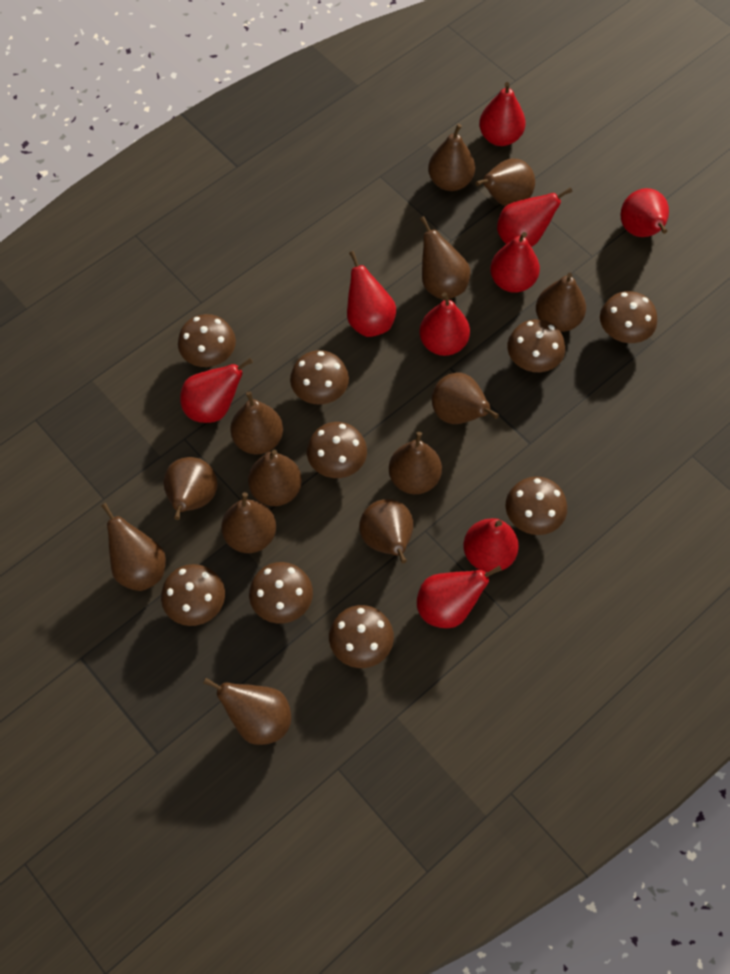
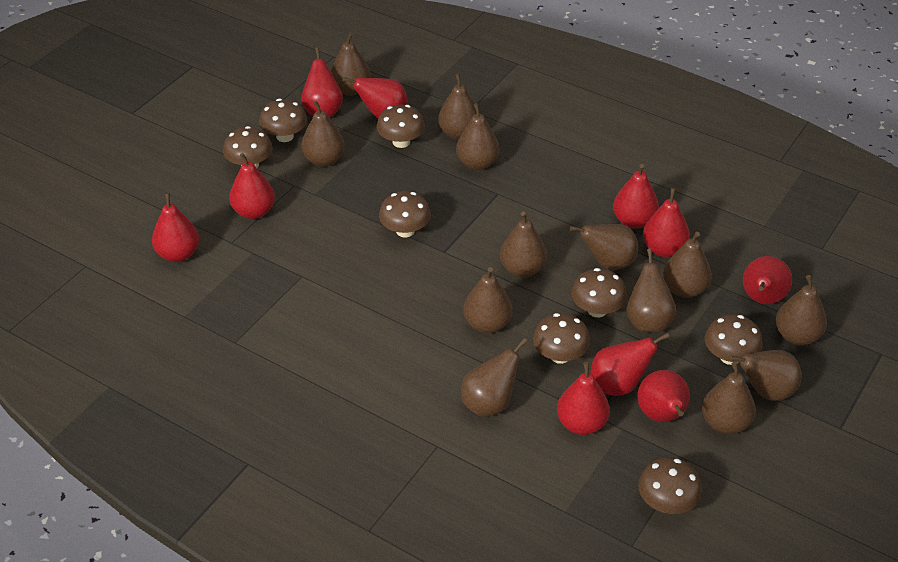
brown mushroom: 9 -> 8
red pear: 9 -> 10

